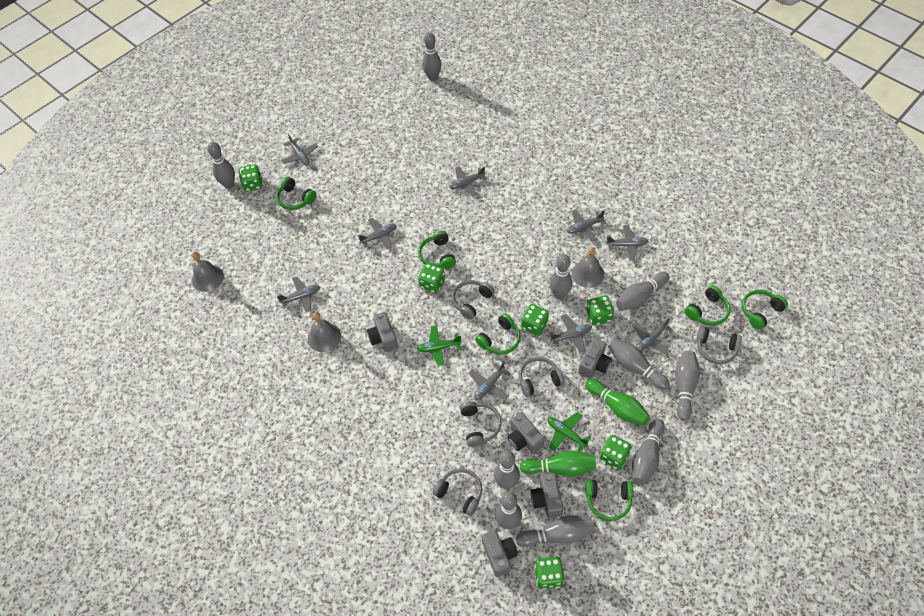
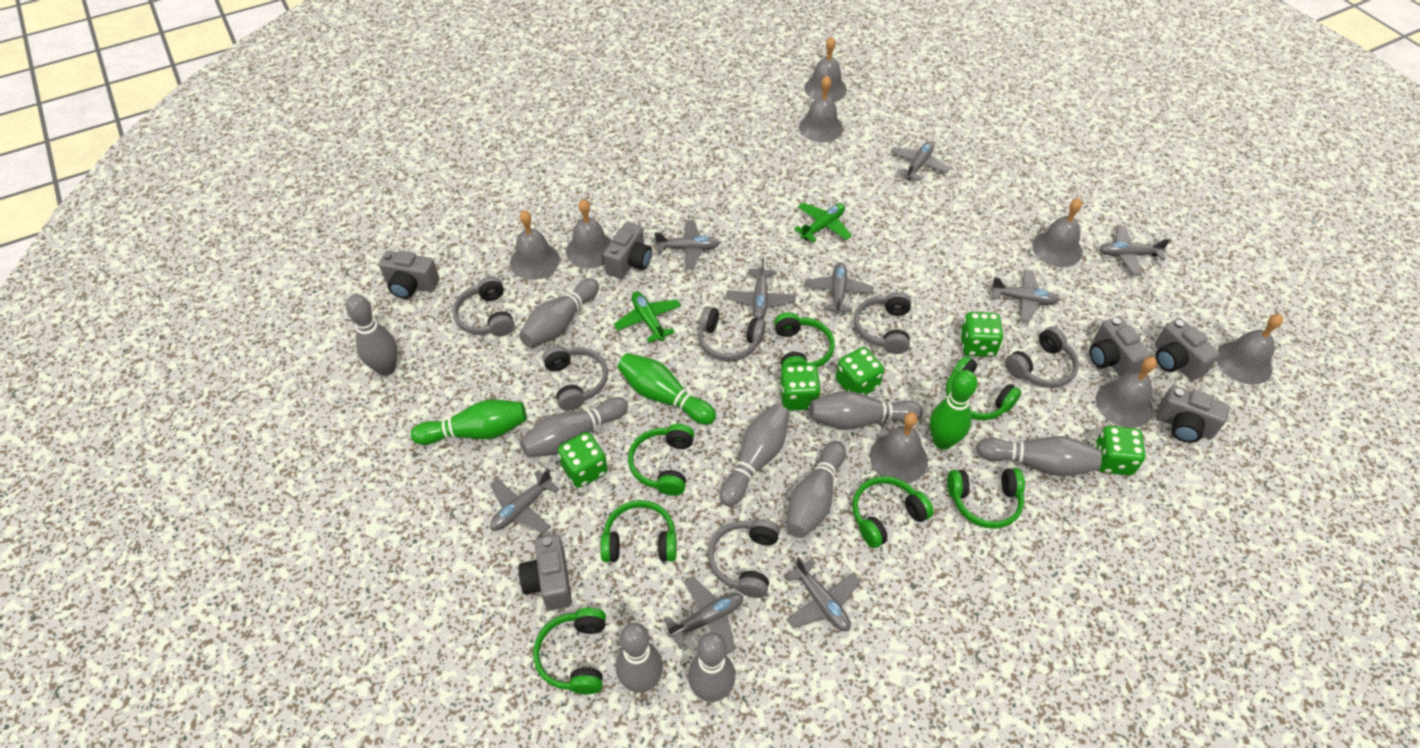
green bowling pin: 2 -> 3
green dice: 6 -> 5
green headphones: 6 -> 7
grey bell: 3 -> 8
grey bowling pin: 10 -> 9
grey camera: 5 -> 6
grey headphones: 5 -> 6

